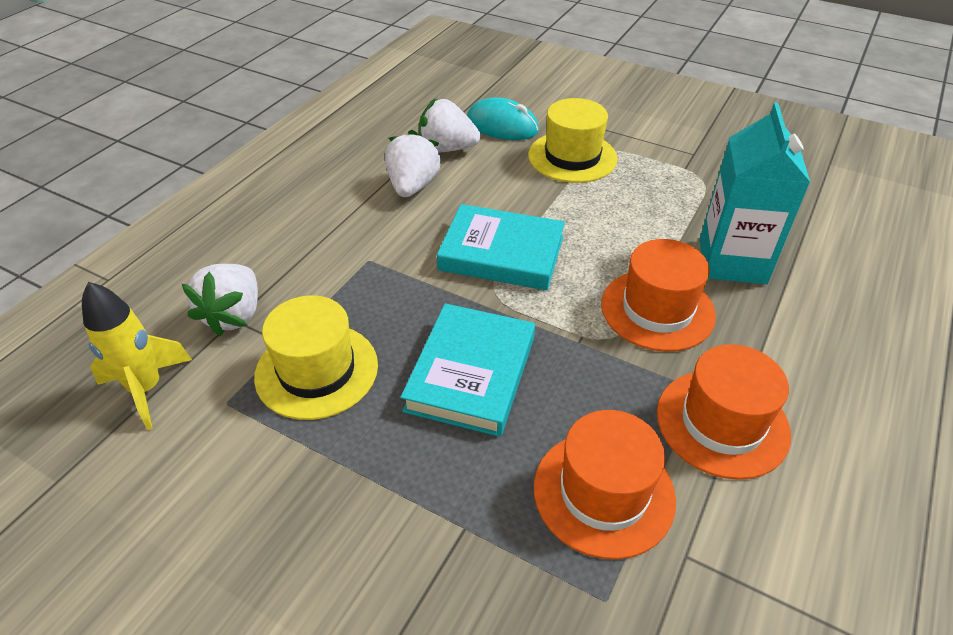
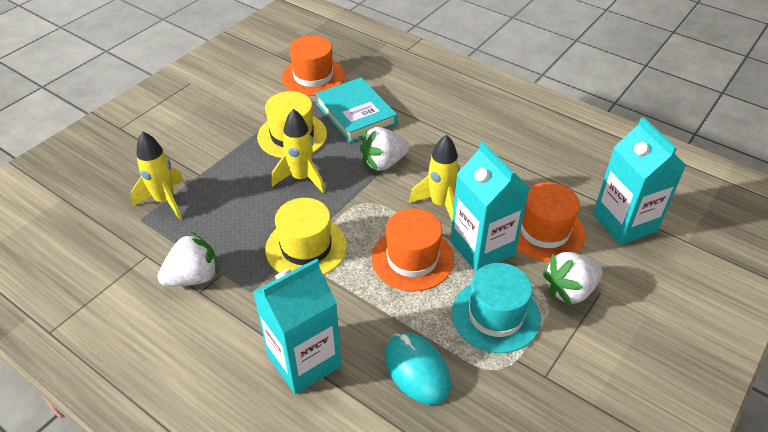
turquoise book: 2 -> 1
turquoise carton: 1 -> 3
turquoise hat: 0 -> 1
yellow rocket: 1 -> 3

